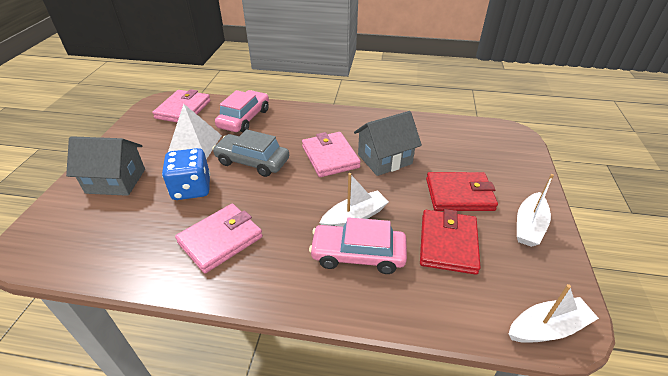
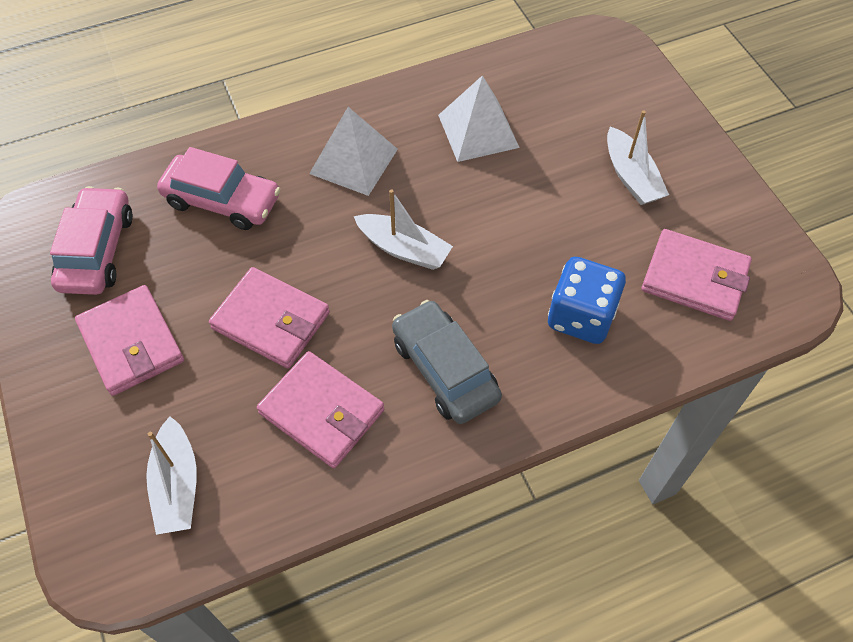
grey house: 2 -> 0
pink wallet: 3 -> 4
red wallet: 2 -> 0
white pyramid: 1 -> 2

